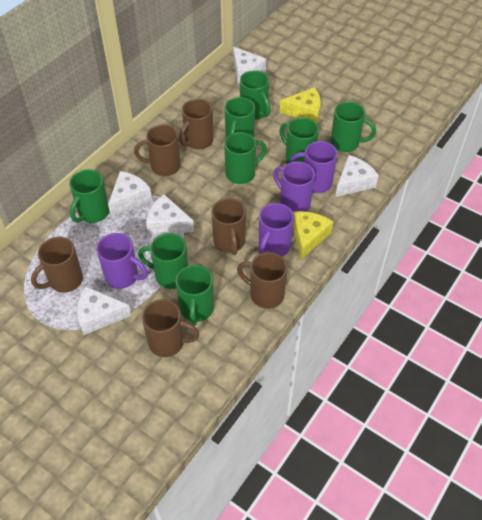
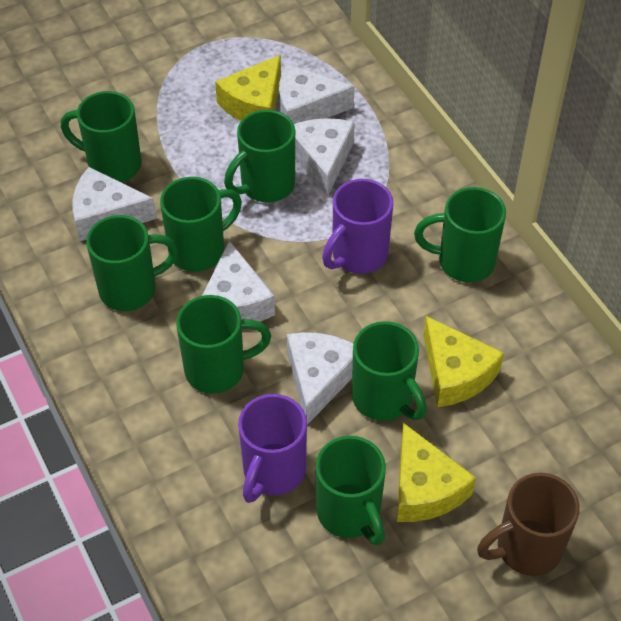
brown mug: 6 -> 1
purple mug: 4 -> 2
yellow cheese: 2 -> 3

